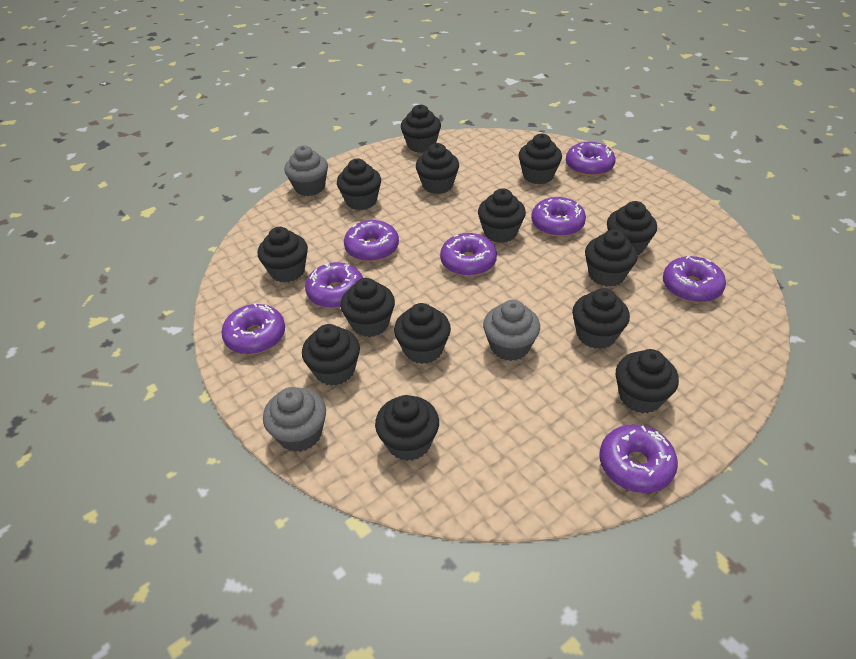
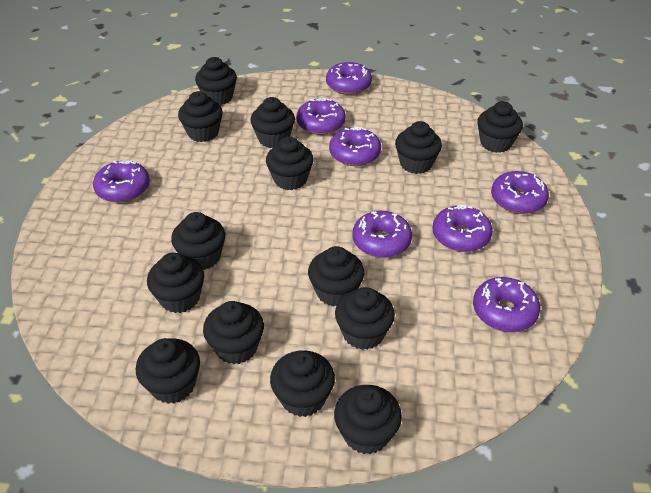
grey cupcake: 3 -> 0

